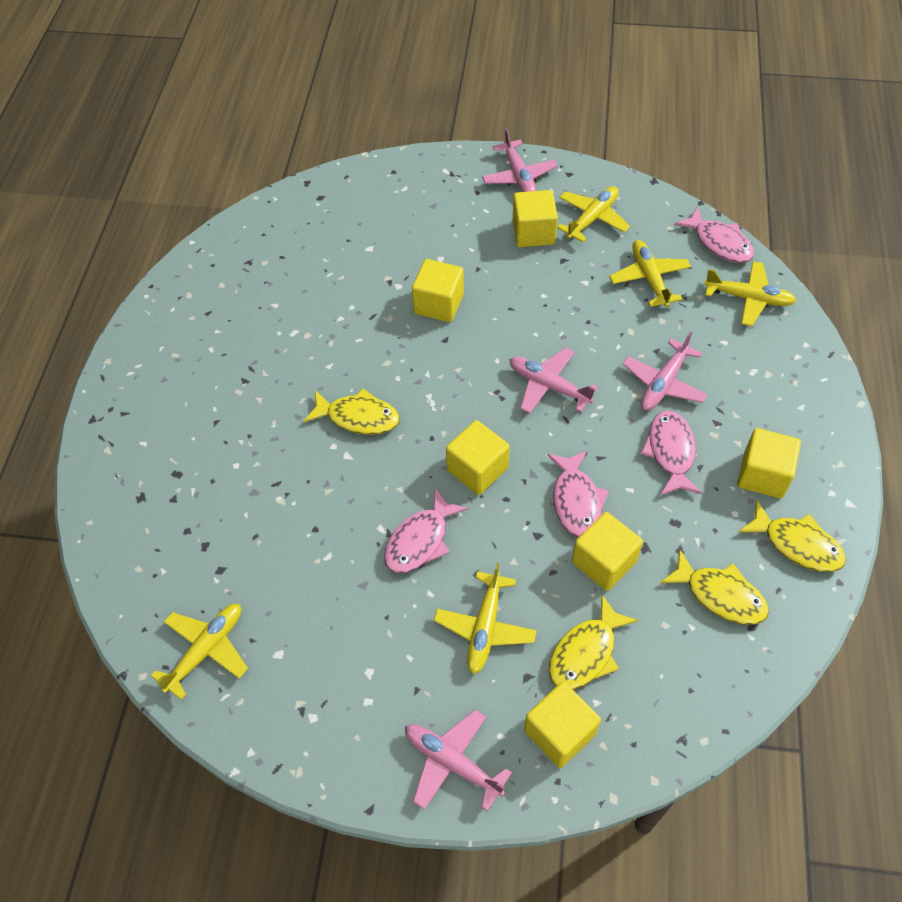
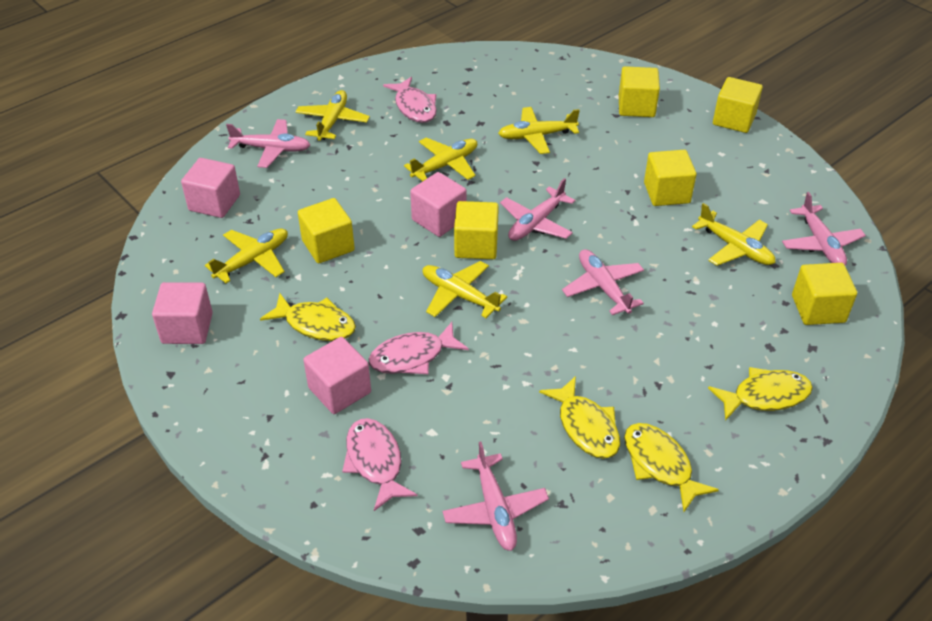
pink cube: 0 -> 4
pink fish: 4 -> 3
pink plane: 4 -> 5
yellow plane: 5 -> 6

